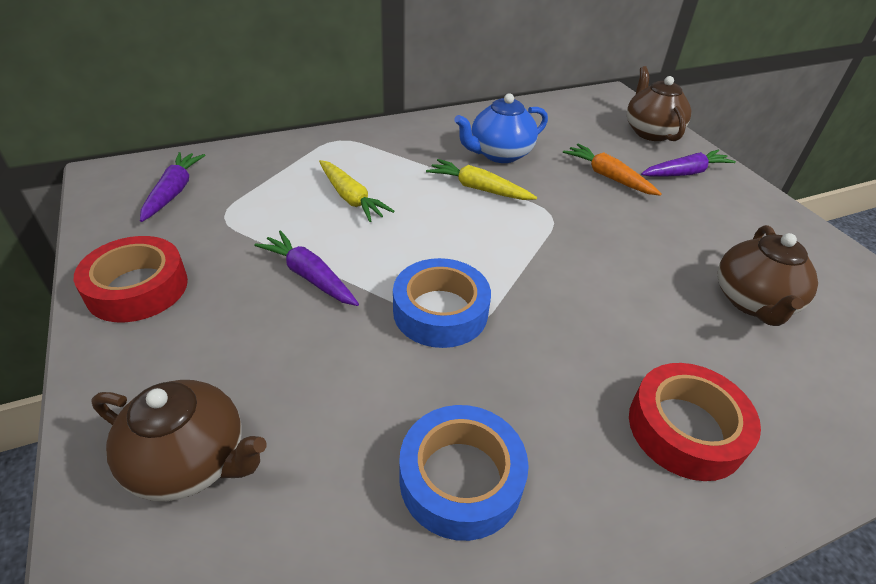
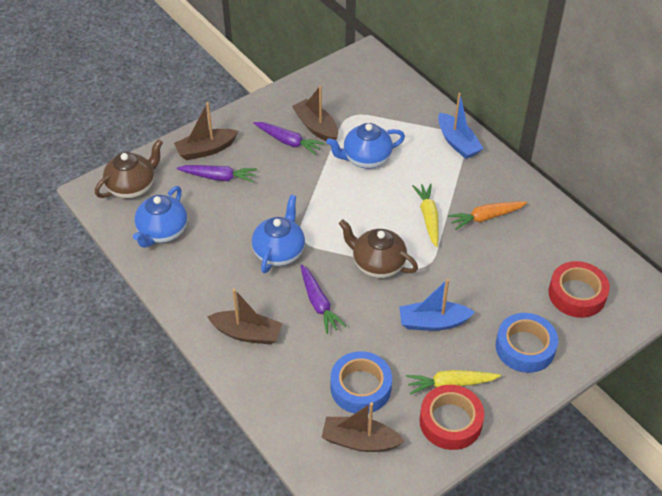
blue boat: 0 -> 2
blue teapot: 1 -> 3
brown boat: 0 -> 4
brown teapot: 3 -> 2

